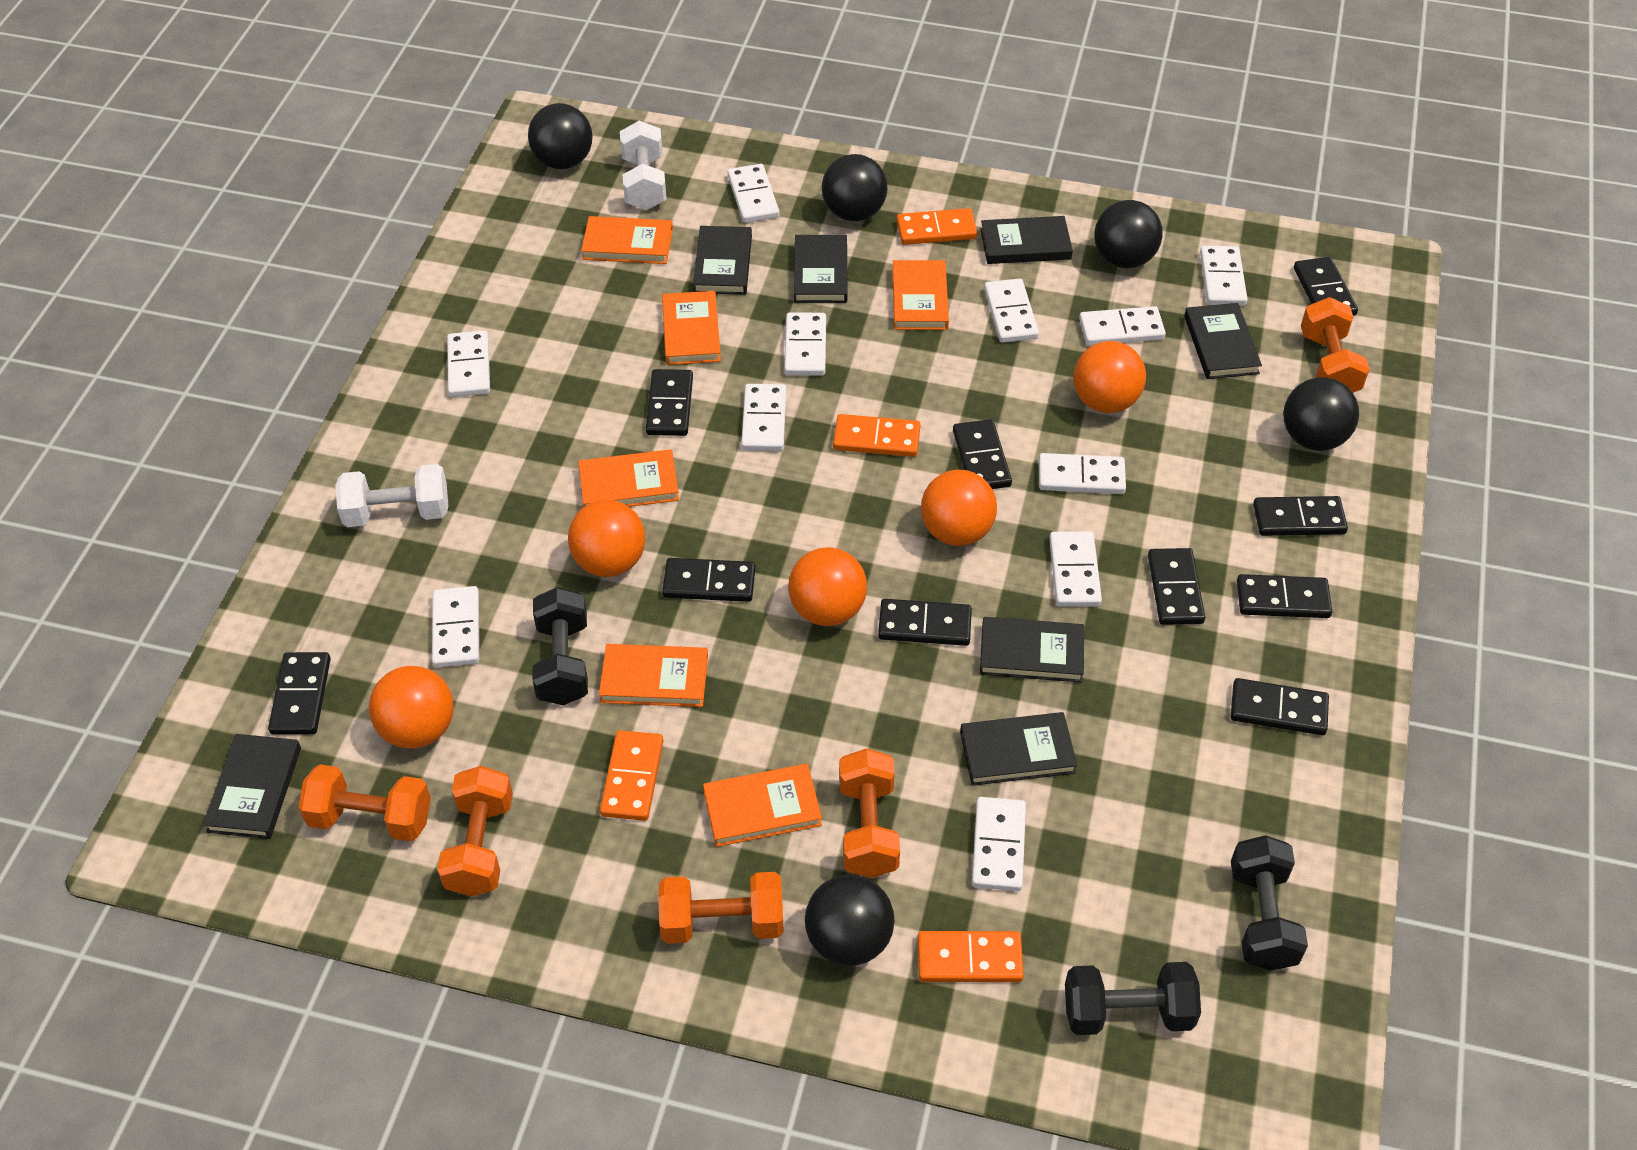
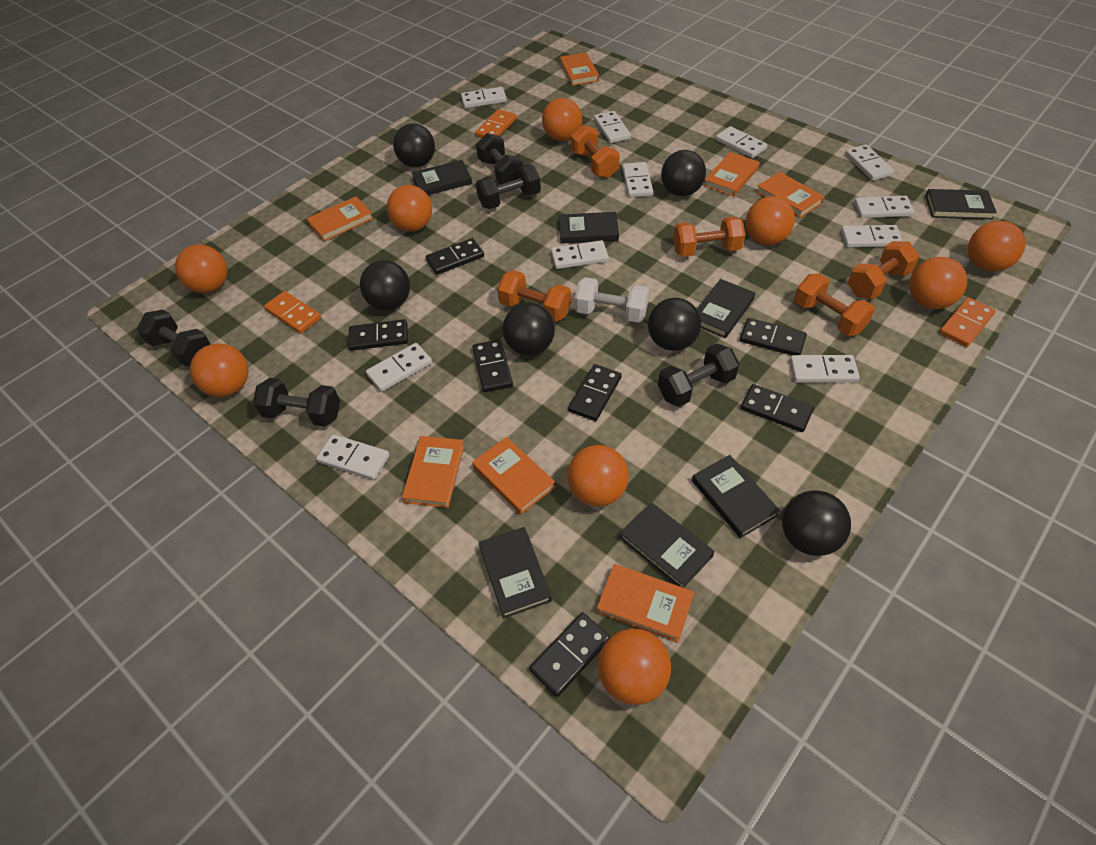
black ball: 5 -> 6
black domino: 10 -> 7
black dumbbell: 3 -> 5
orange ball: 5 -> 9
orange book: 6 -> 7
orange domino: 4 -> 3
white dumbbell: 2 -> 1

